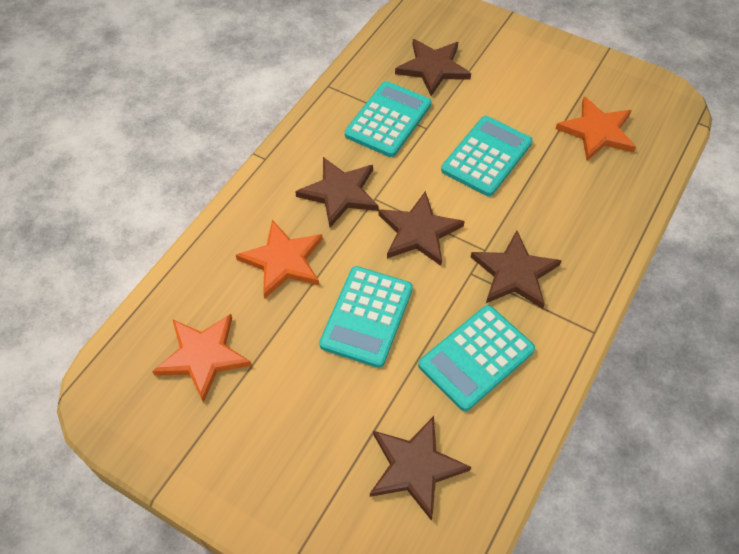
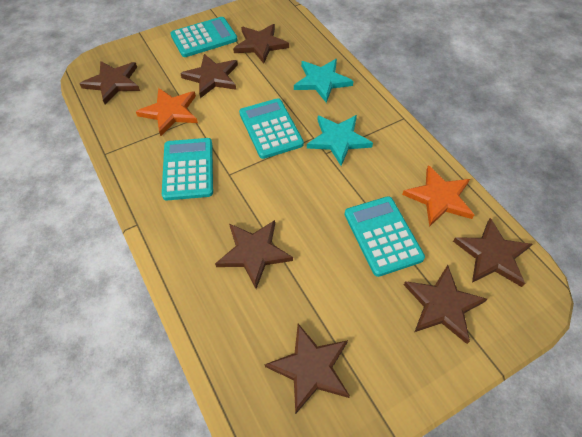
brown star: 5 -> 7
orange star: 3 -> 2
turquoise star: 0 -> 2

